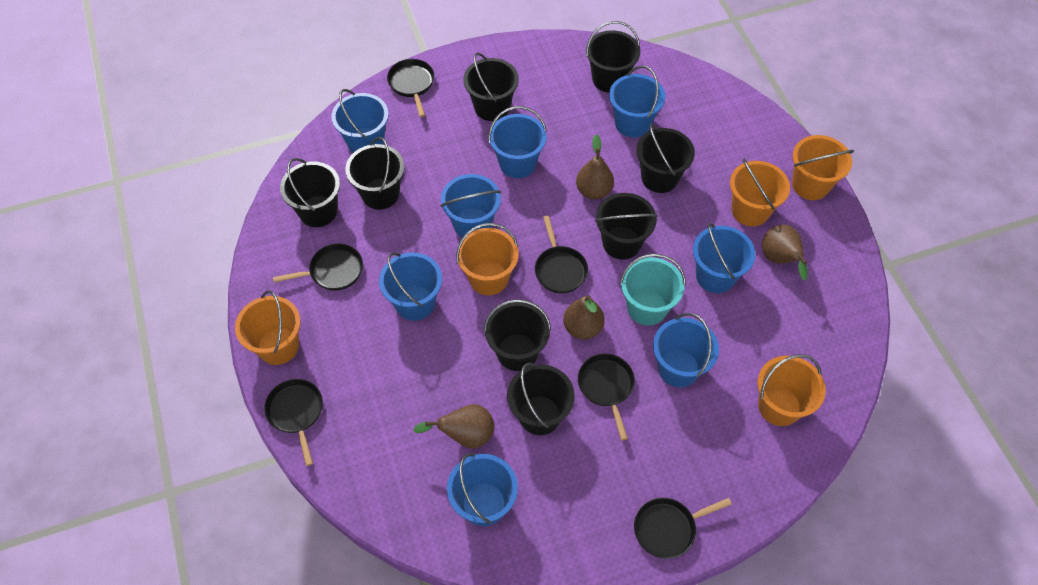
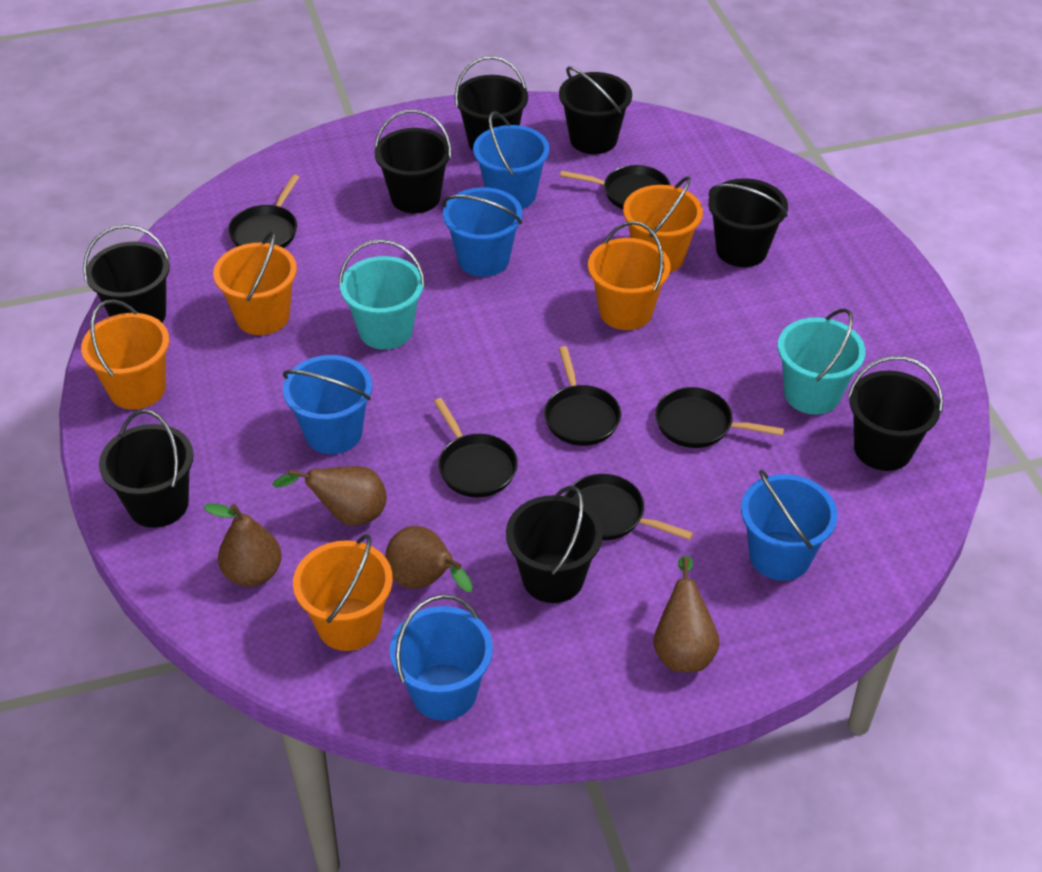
blue bucket: 8 -> 5
turquoise bucket: 1 -> 2

